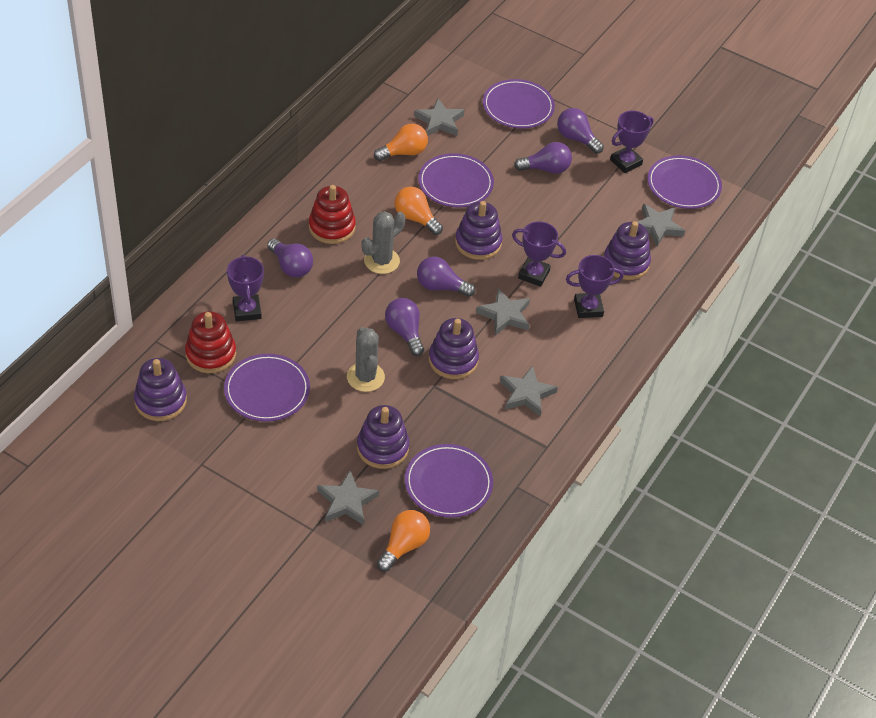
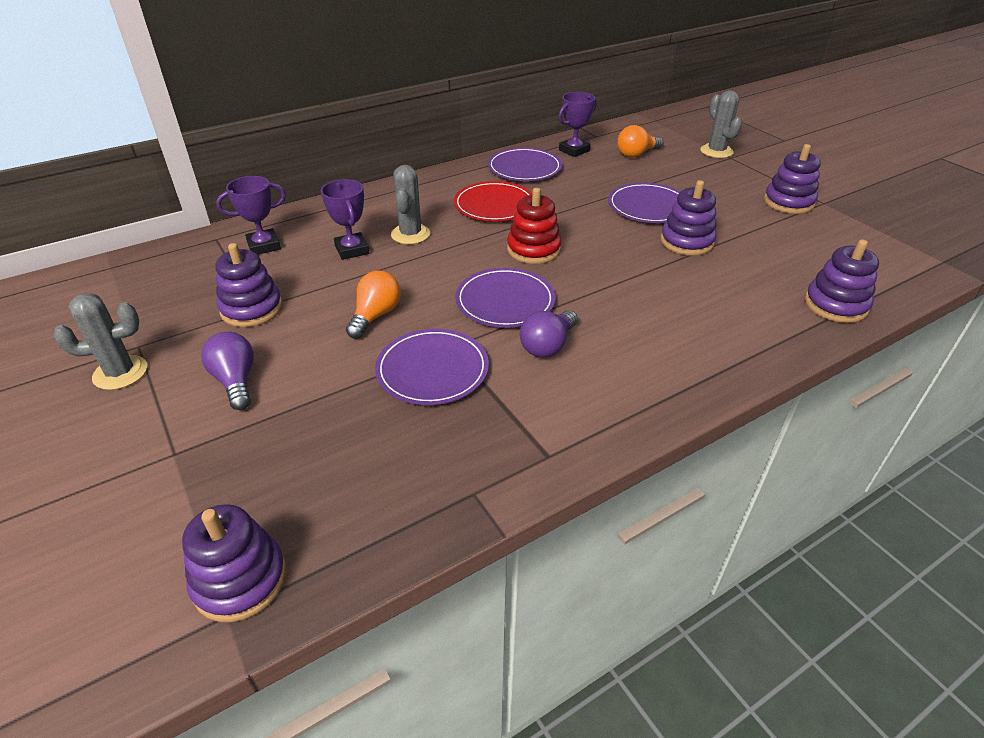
grey cactus: 2 -> 3
grey star: 5 -> 0
orange light bulb: 3 -> 2
purple light bulb: 5 -> 2
purple plate: 5 -> 4
purple trophy: 4 -> 3
red plate: 0 -> 1
red stacking toy: 2 -> 1

